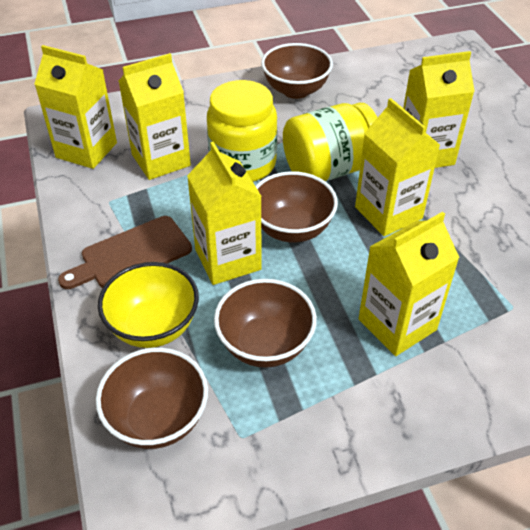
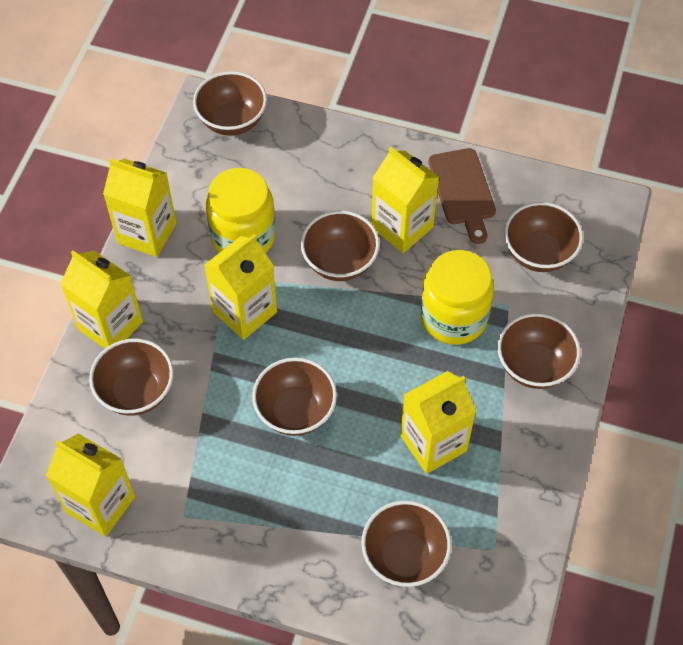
brown bowl: 4 -> 7
yellow bowl: 1 -> 0

